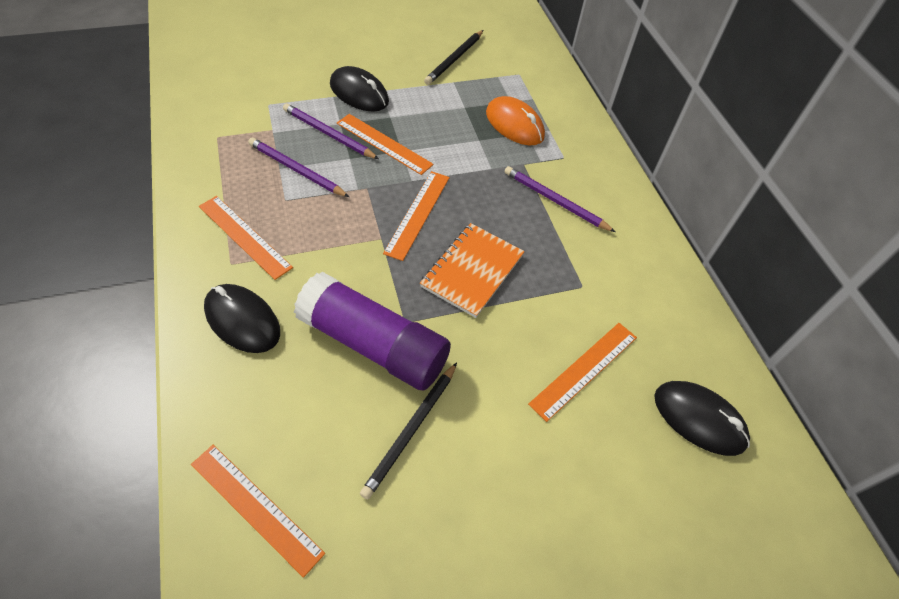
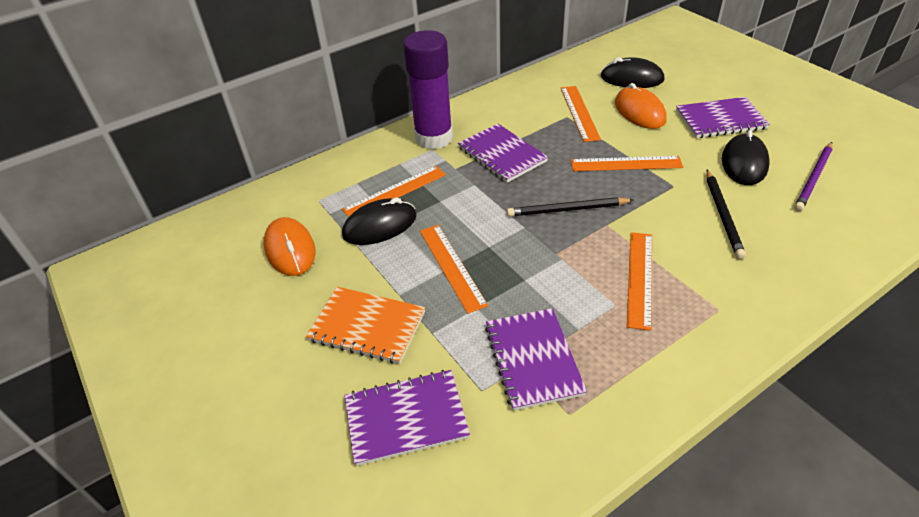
orange mouse: 1 -> 2
purple notebook: 0 -> 4
purple pencil: 3 -> 1

